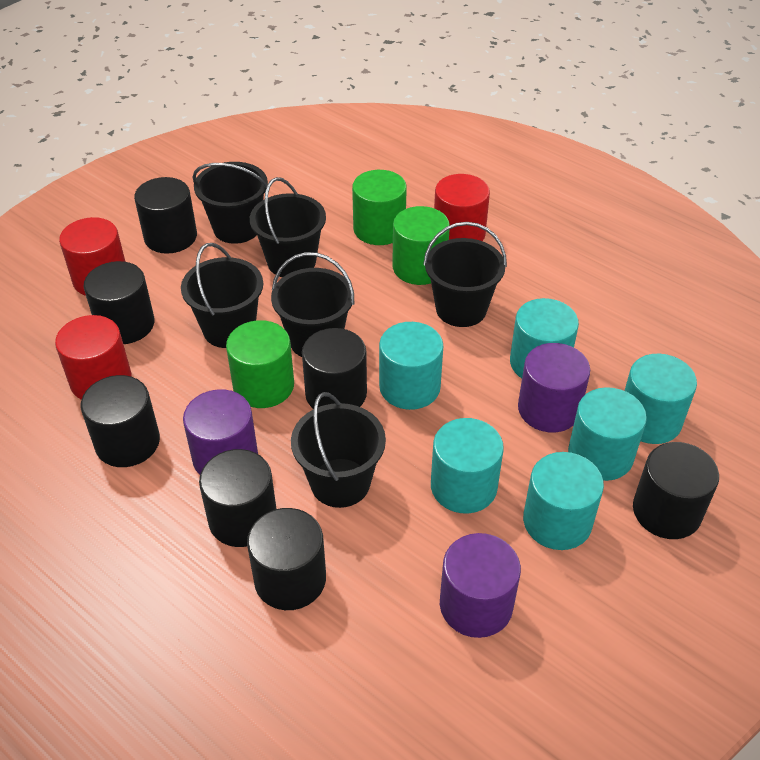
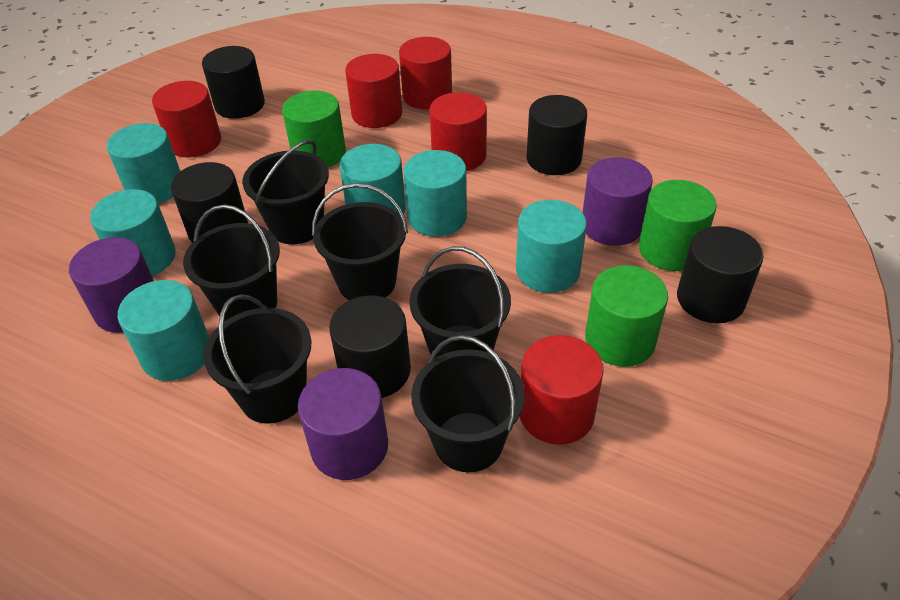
black cylinder: 7 -> 5
red cylinder: 3 -> 5

